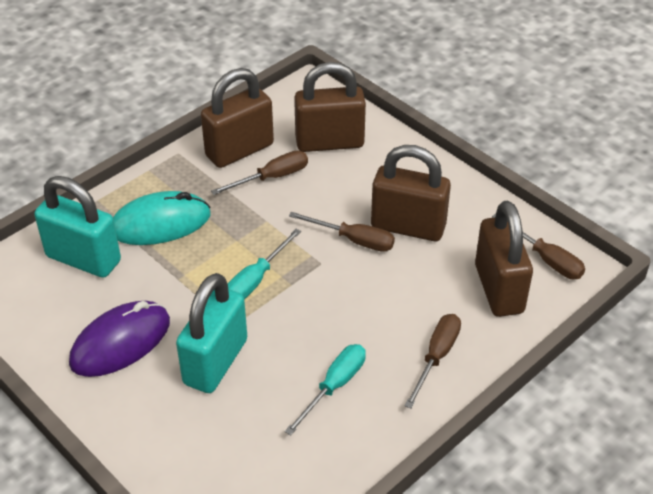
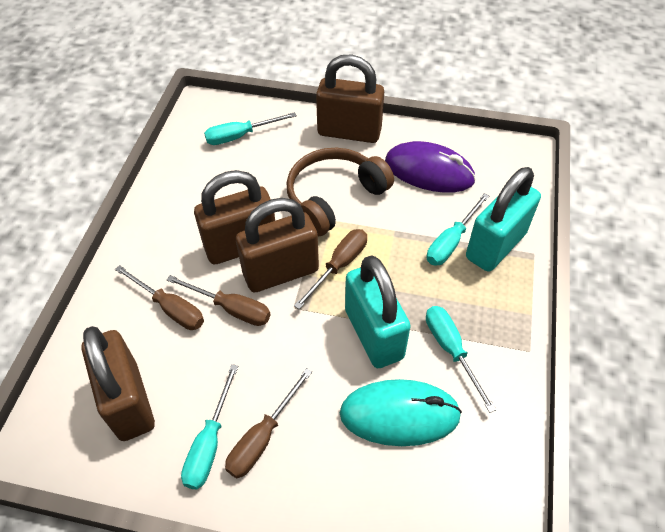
brown headphones: 0 -> 1
turquoise screwdriver: 2 -> 4

